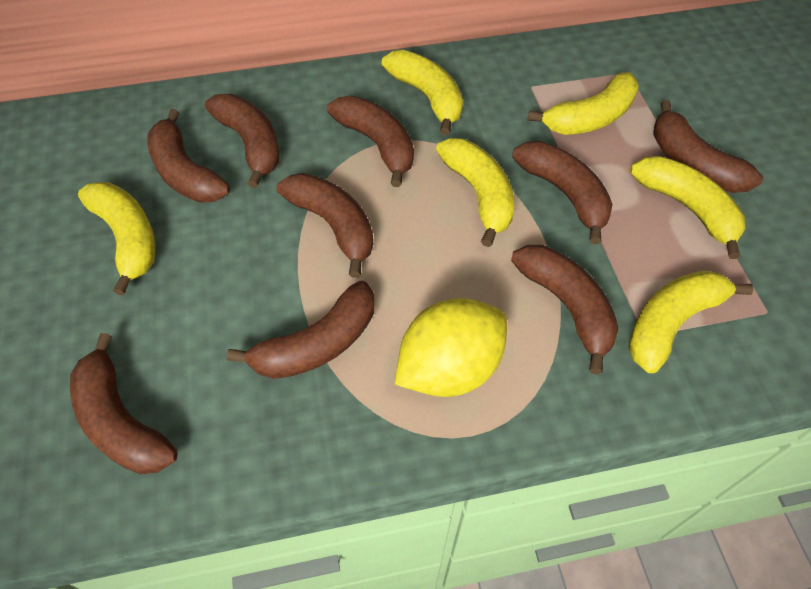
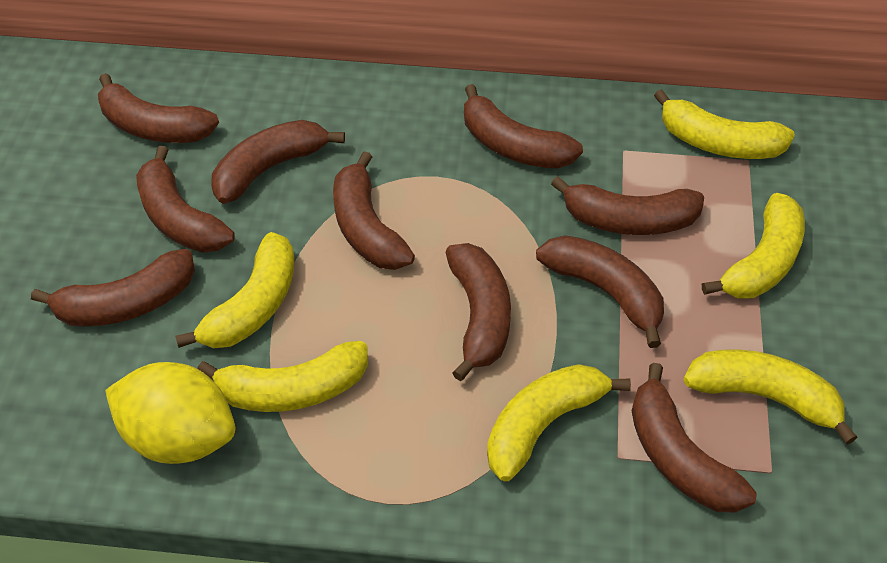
brown banana: 9 -> 10

